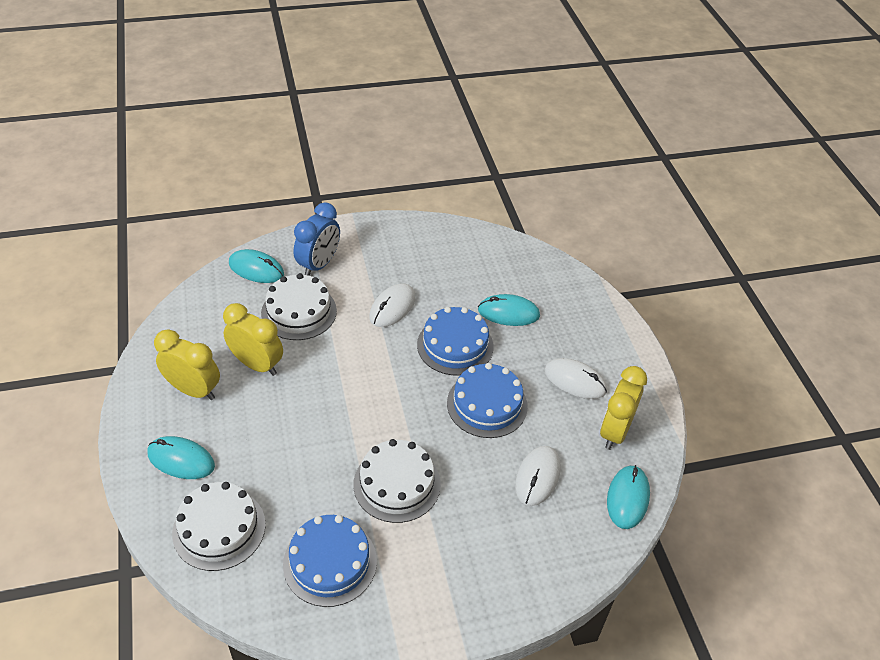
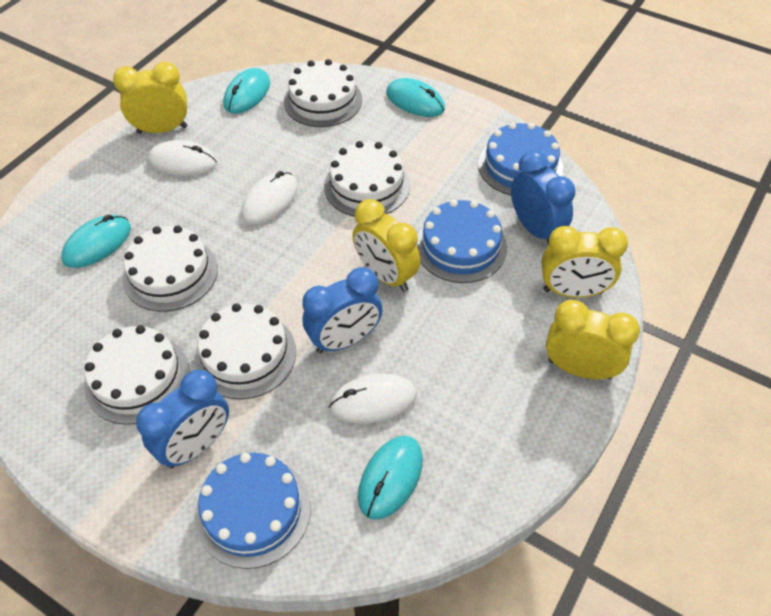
blue clock: 1 -> 3
white cake: 3 -> 5
yellow clock: 3 -> 4

